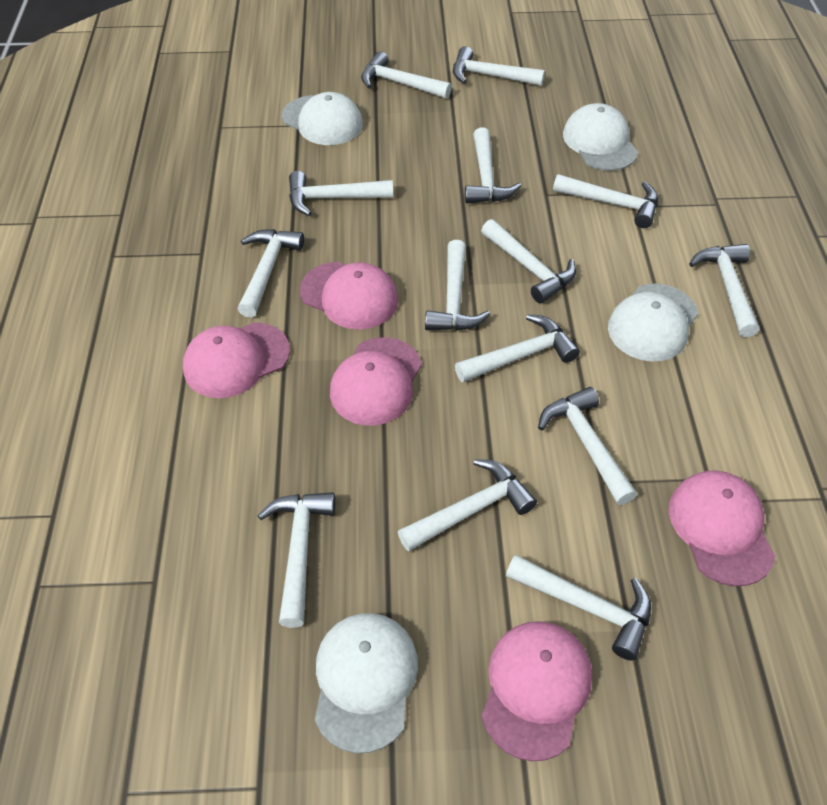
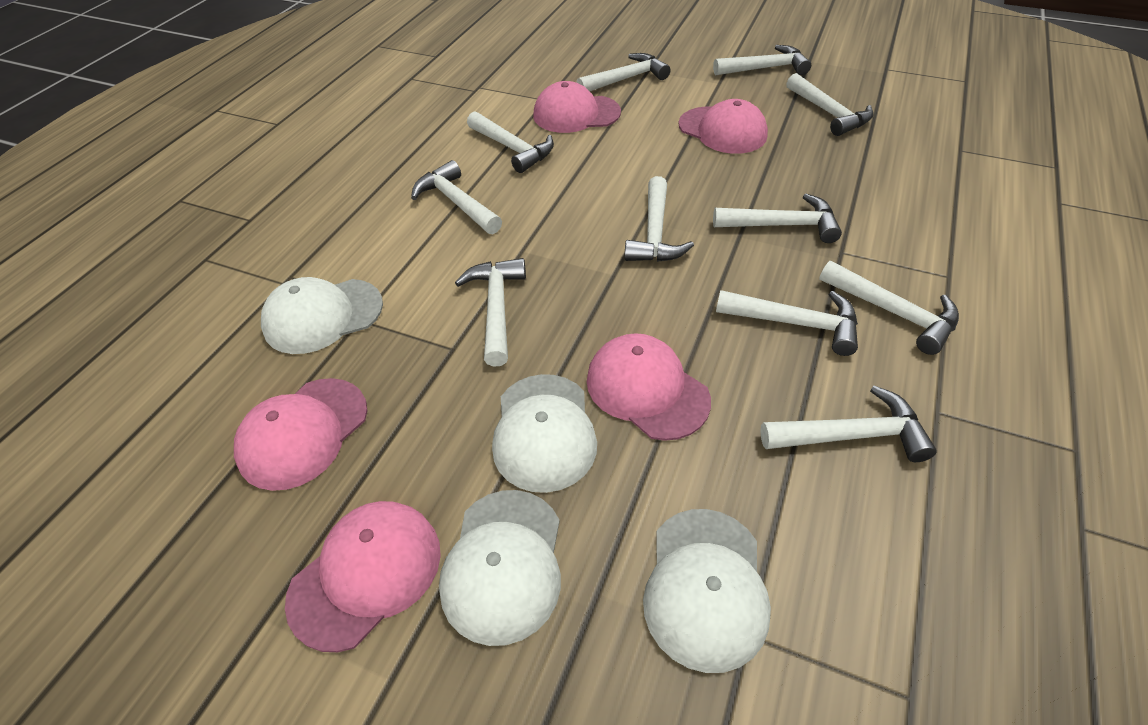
white hammer: 14 -> 11

